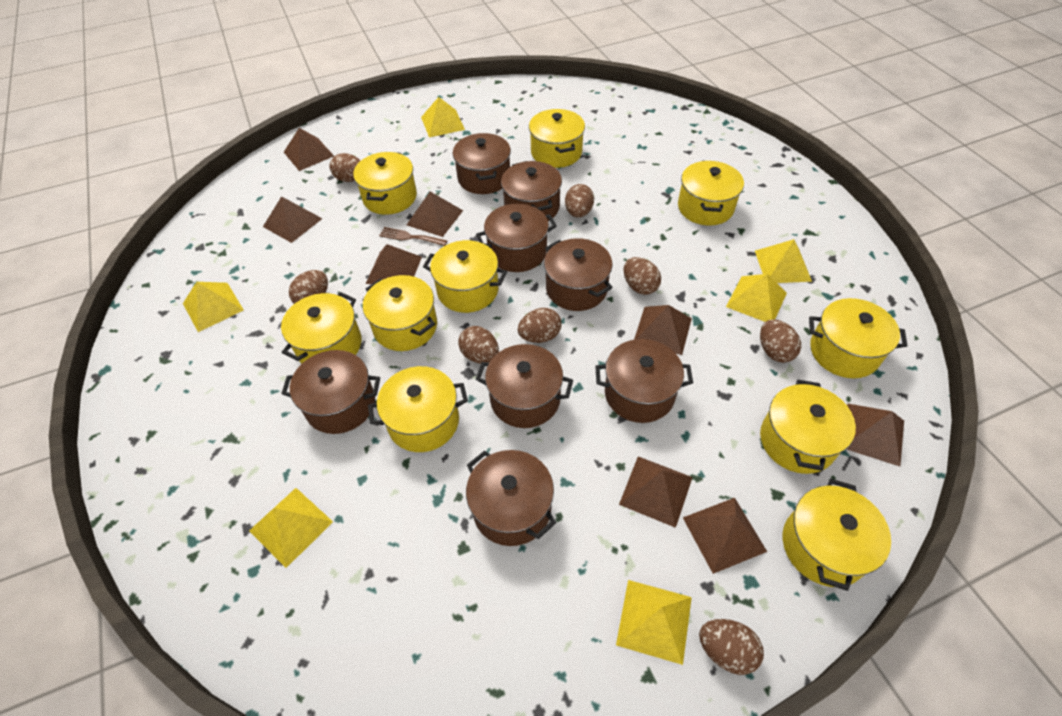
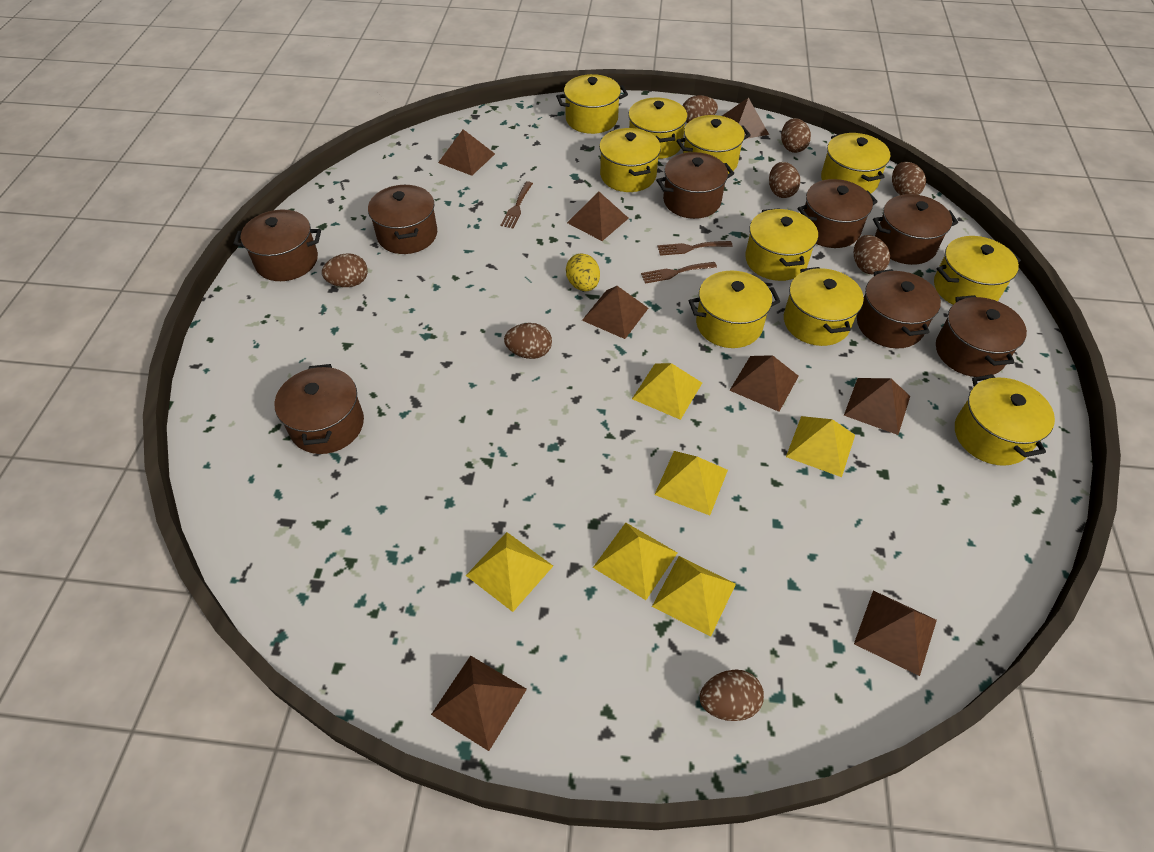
brown fork: 1 -> 3
yellow egg: 0 -> 1

